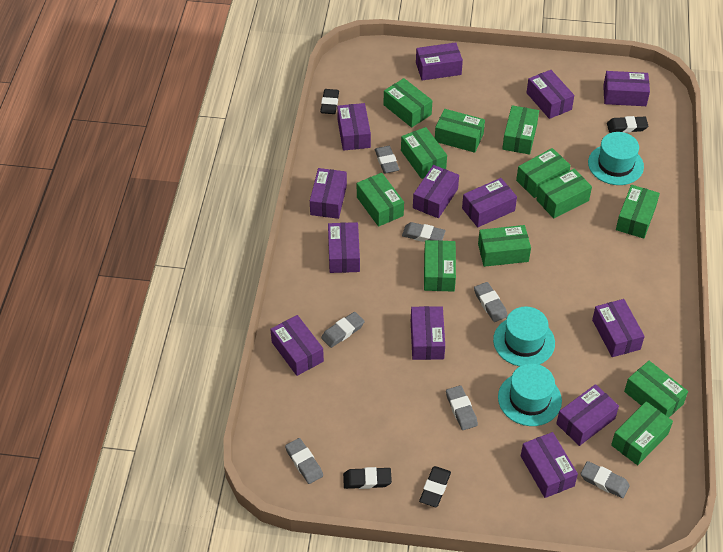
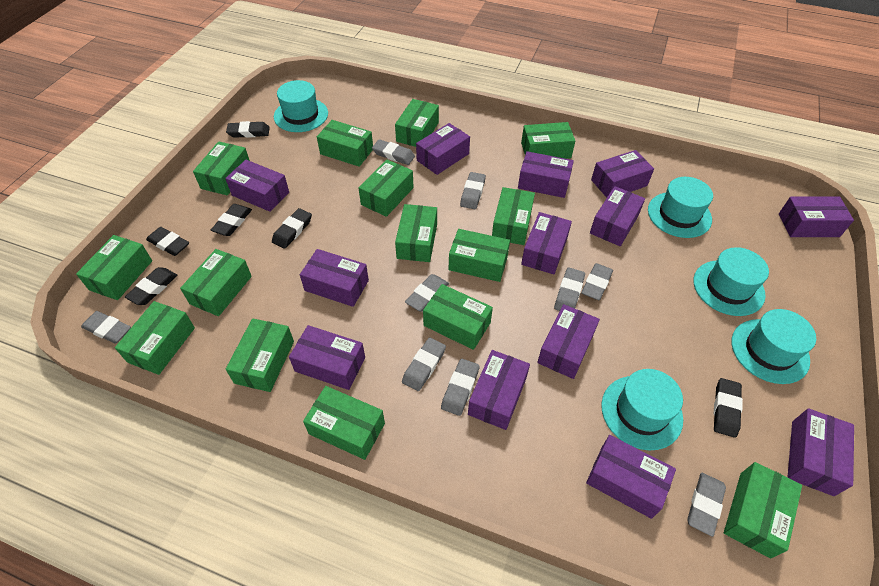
black eraser: 4 -> 6
green box: 12 -> 15
grey eraser: 7 -> 9
turquoise hat: 3 -> 5

